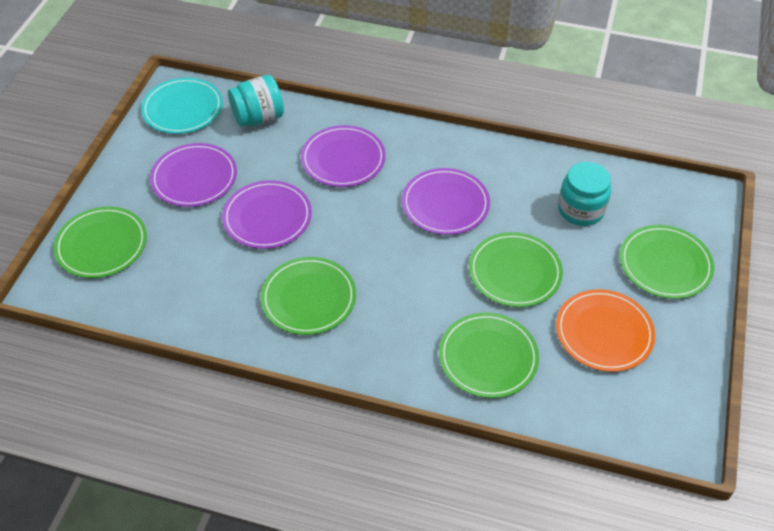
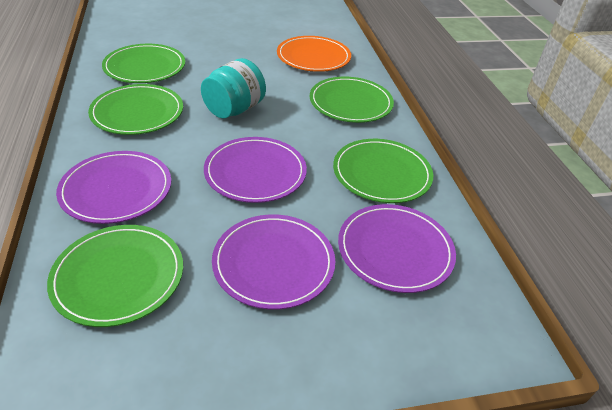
turquoise jar: 2 -> 1
turquoise plate: 1 -> 0

